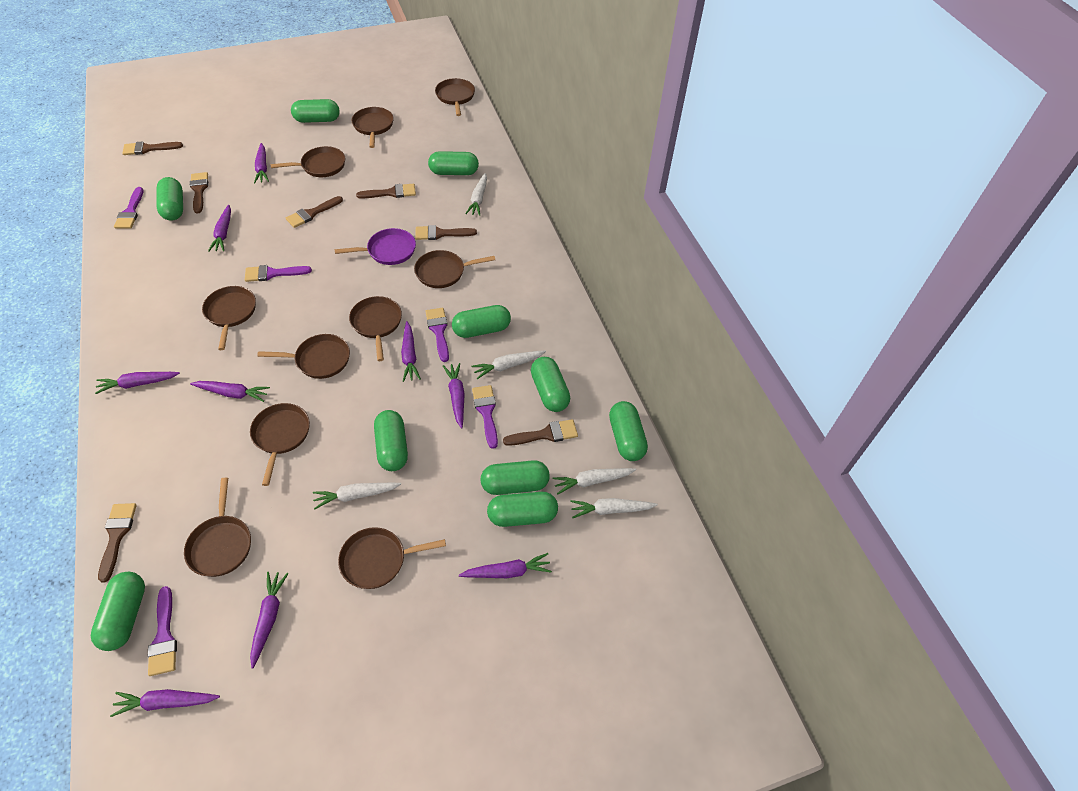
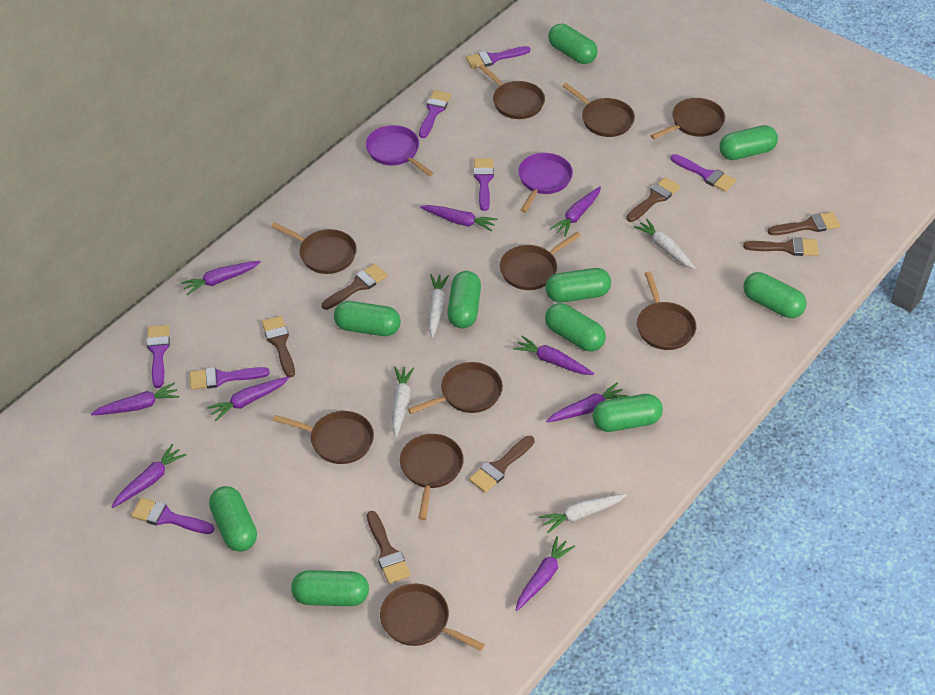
purple brush: 5 -> 7
purple pan: 1 -> 2
white carrot: 5 -> 4

